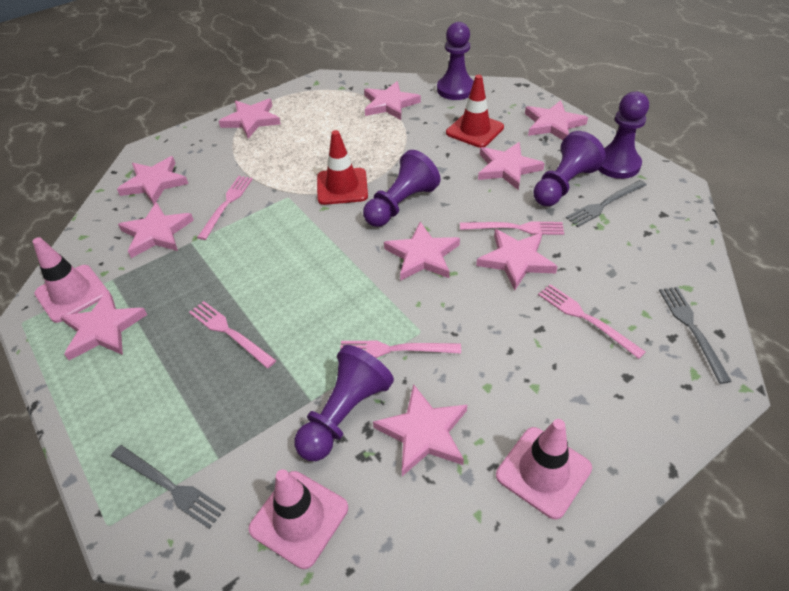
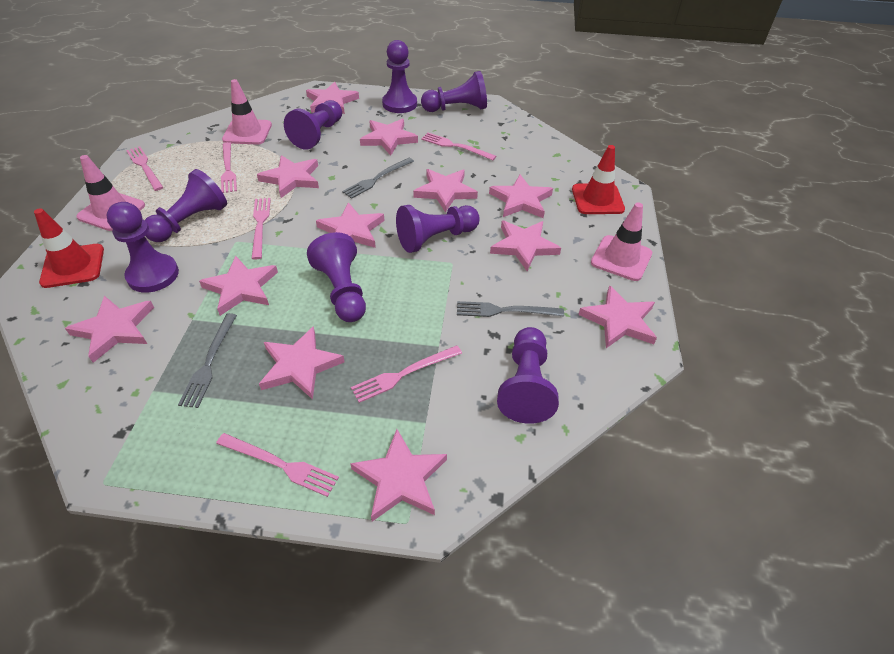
pink fork: 5 -> 6
pink star: 10 -> 12
purple pawn: 5 -> 8

